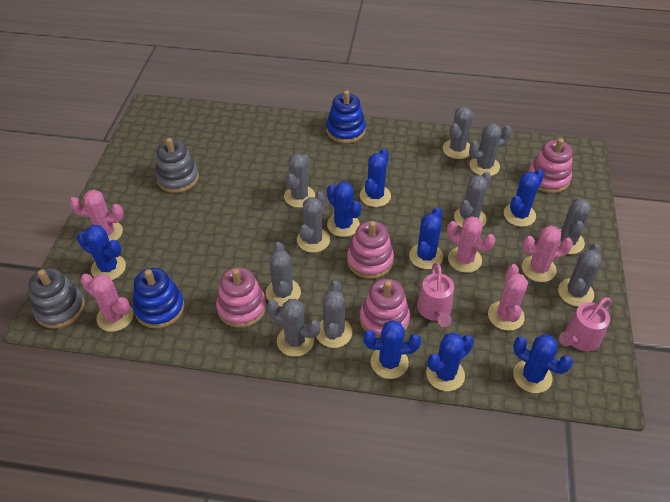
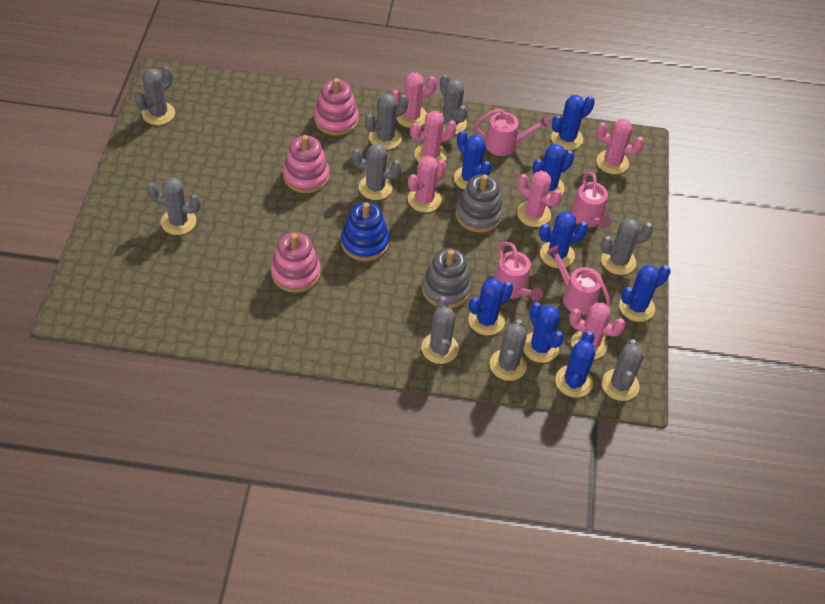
blue stacking toy: 2 -> 1
grey cactus: 10 -> 9
pink cactus: 5 -> 6
pink stacking toy: 4 -> 3
pink watering can: 2 -> 4

